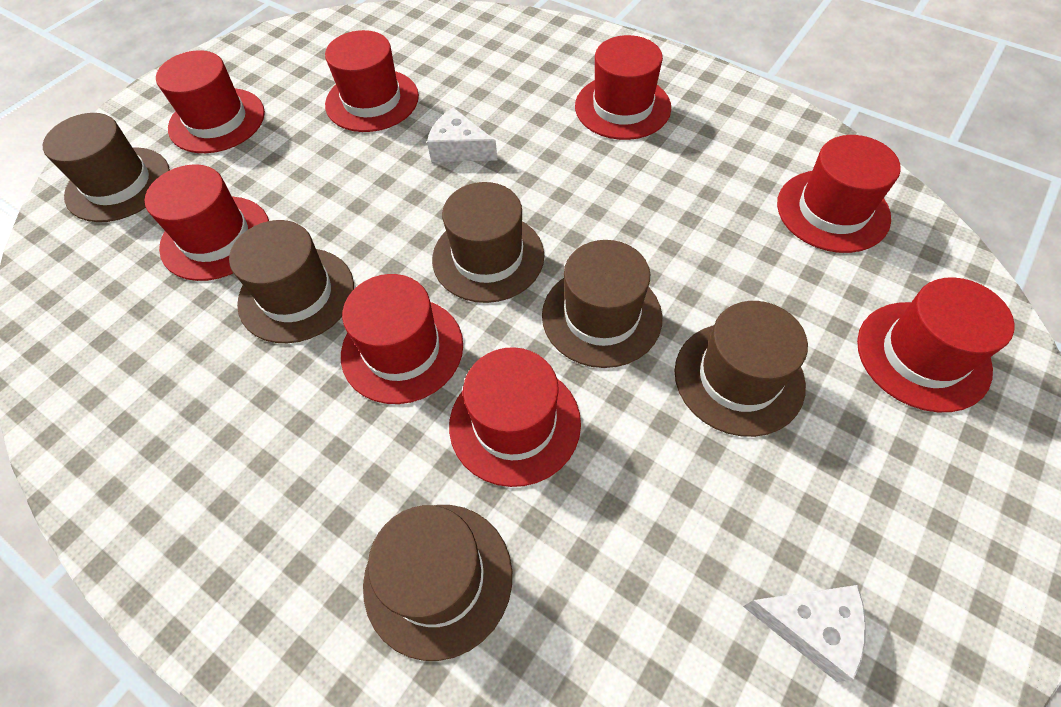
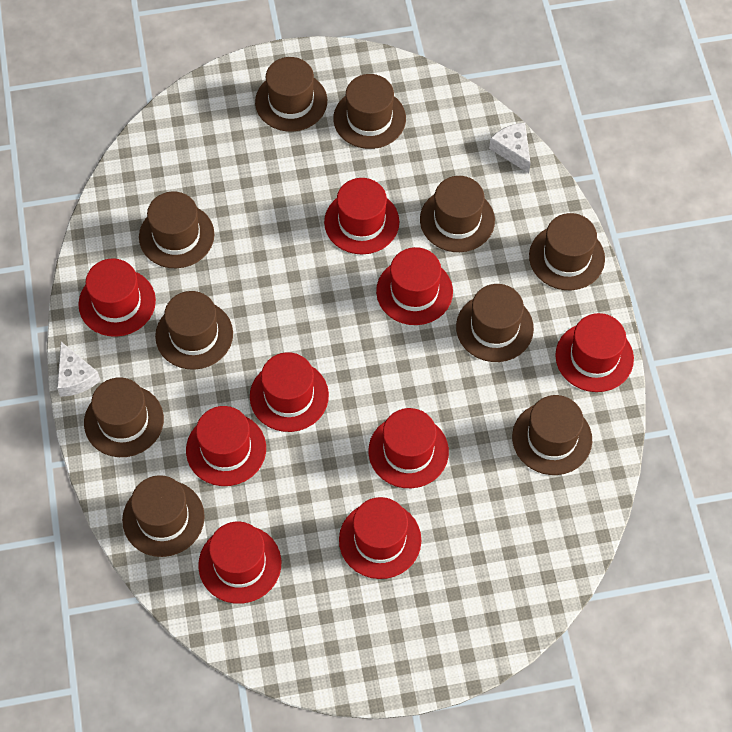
brown hat: 6 -> 10
red hat: 8 -> 9

